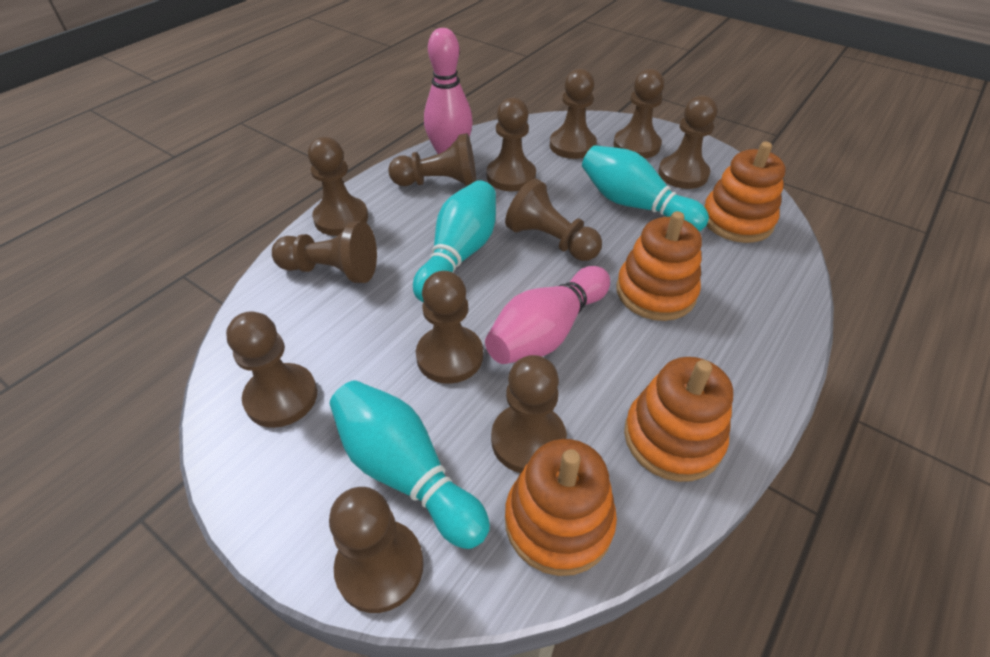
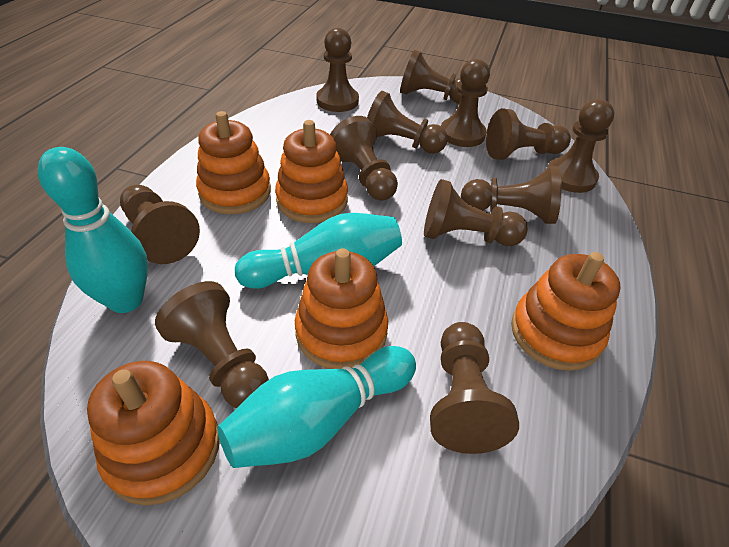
orange stacking toy: 4 -> 5
pink bowling pin: 2 -> 0

